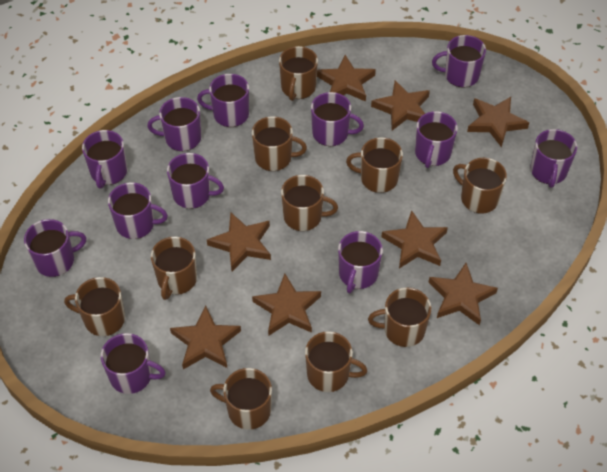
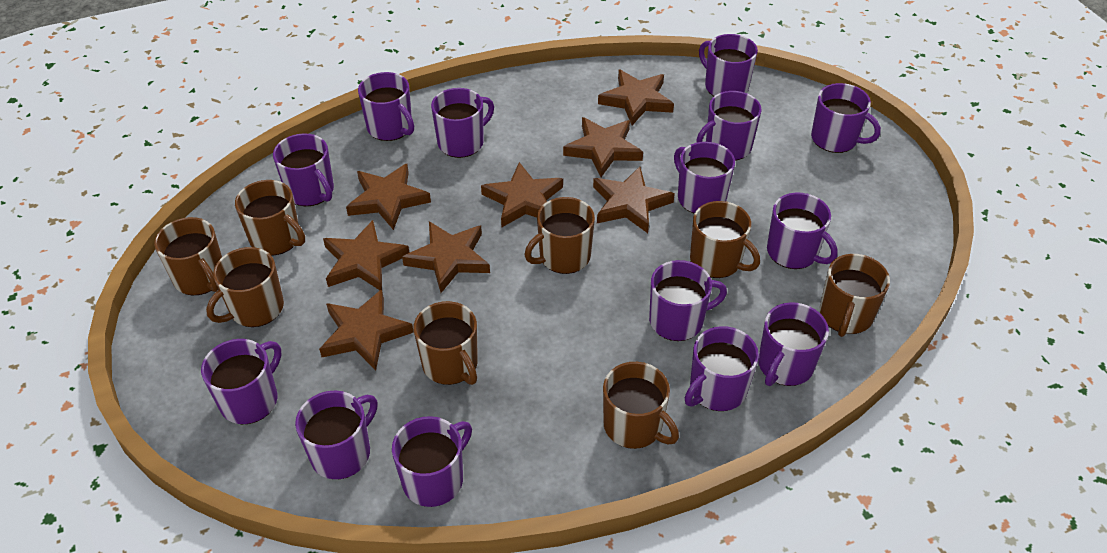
brown mug: 10 -> 8
purple mug: 12 -> 14

